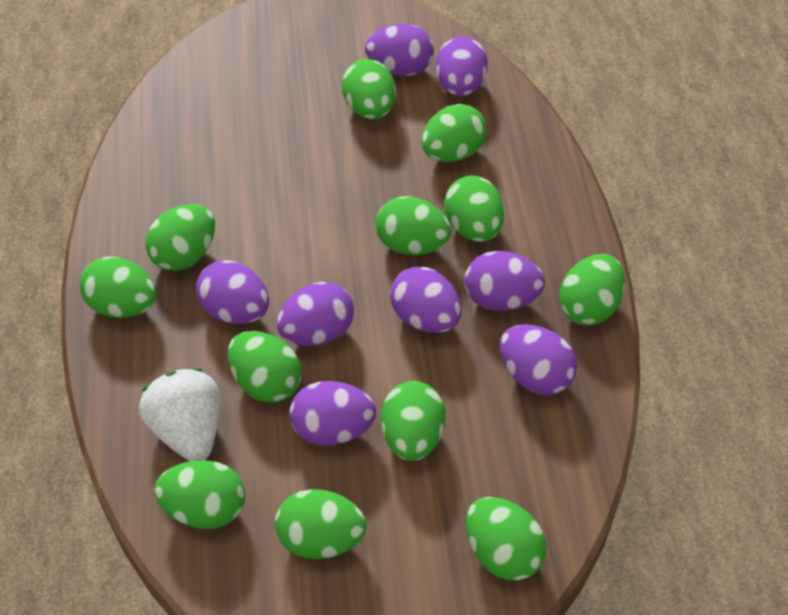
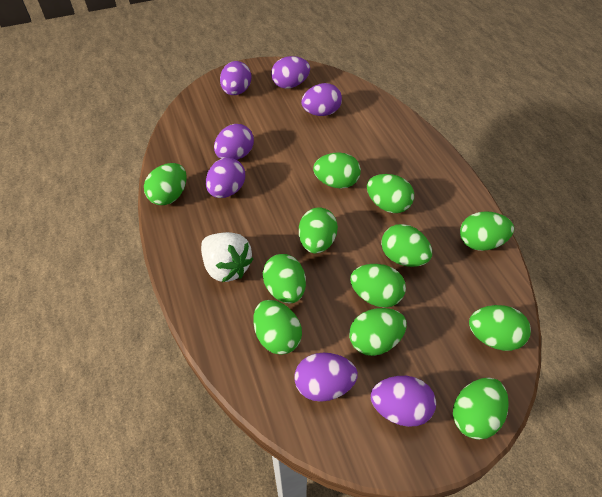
purple egg: 8 -> 7

